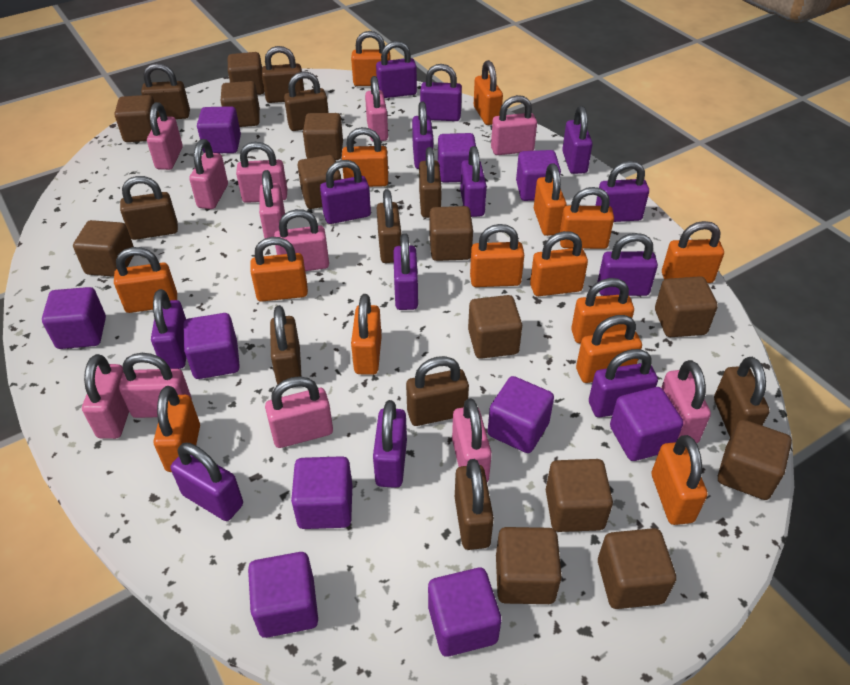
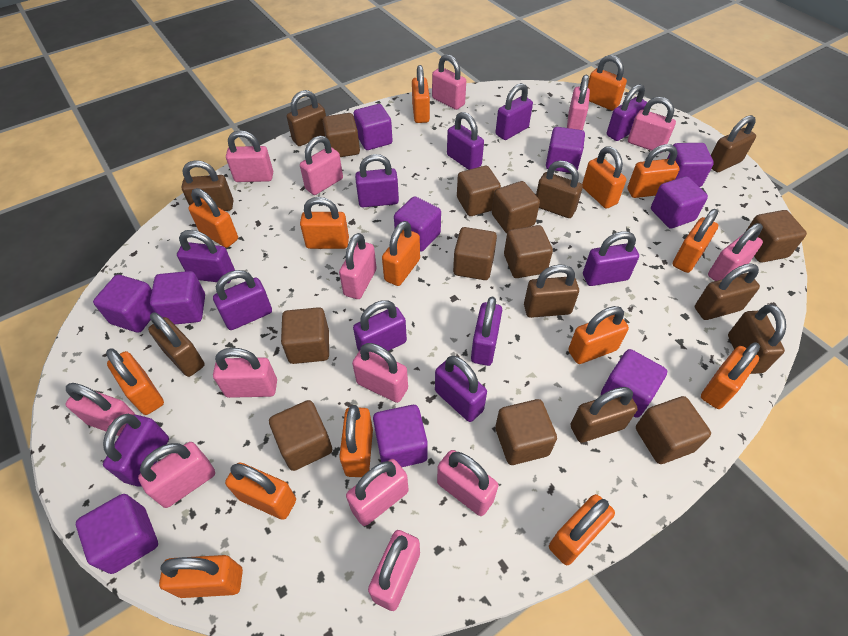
brown cube: 13 -> 10
brown padlock: 10 -> 9
pink padlock: 12 -> 14
purple padlock: 13 -> 11

